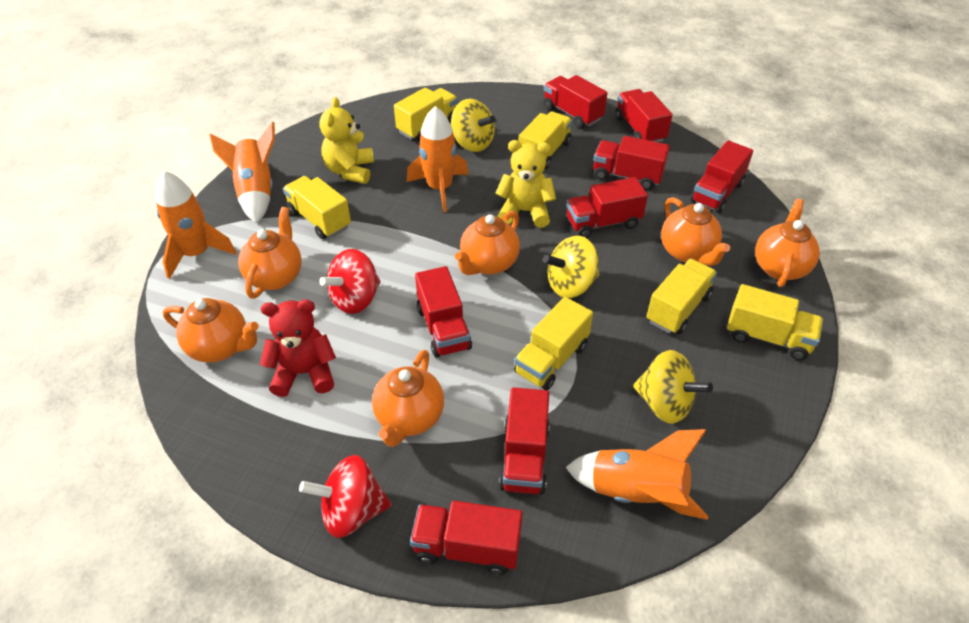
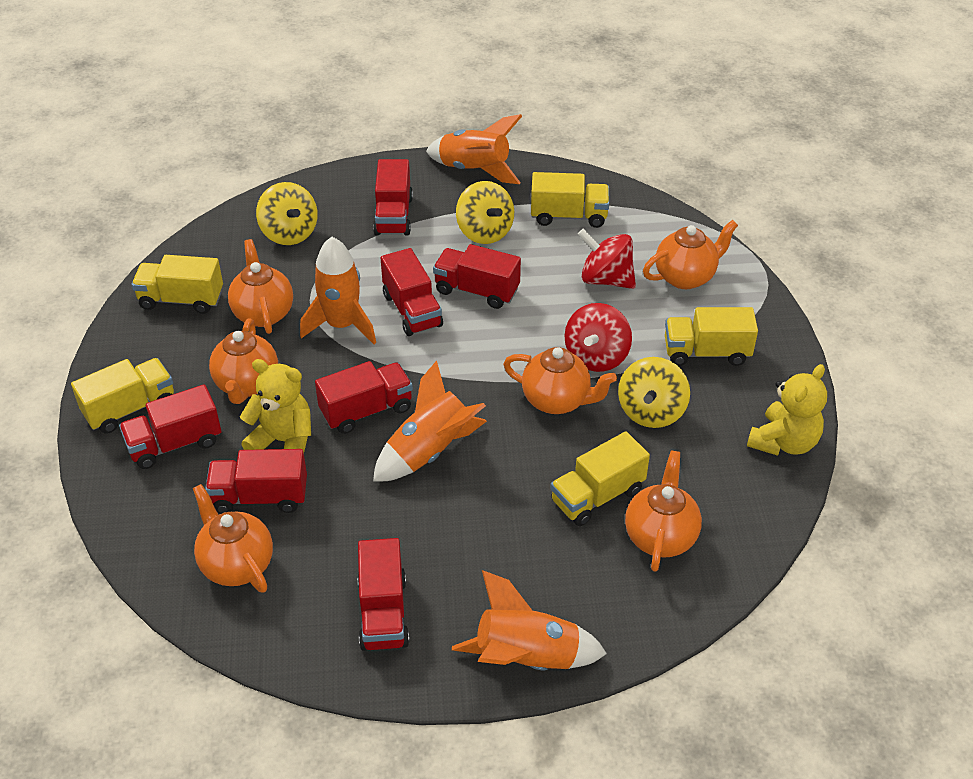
red teddy bear: 1 -> 0
red truck: 8 -> 7
yellow truck: 6 -> 5

